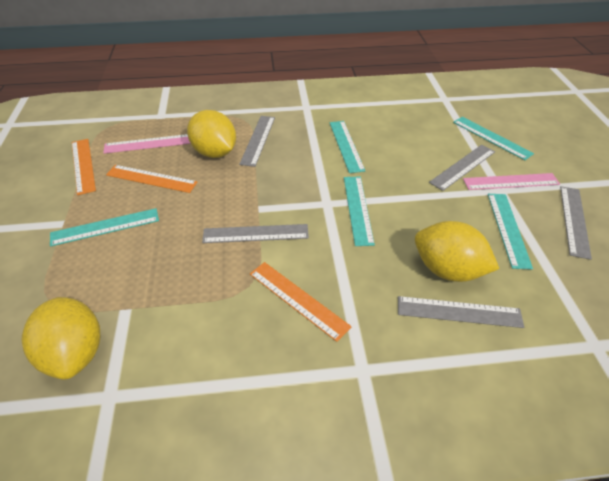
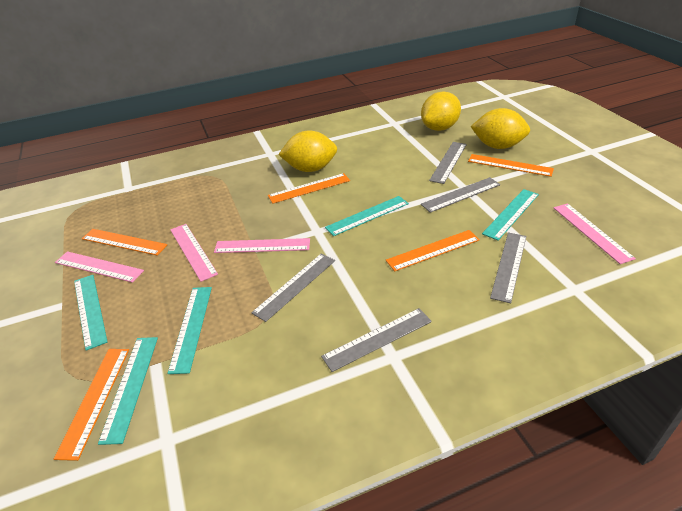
orange ruler: 3 -> 5
pink ruler: 2 -> 4

